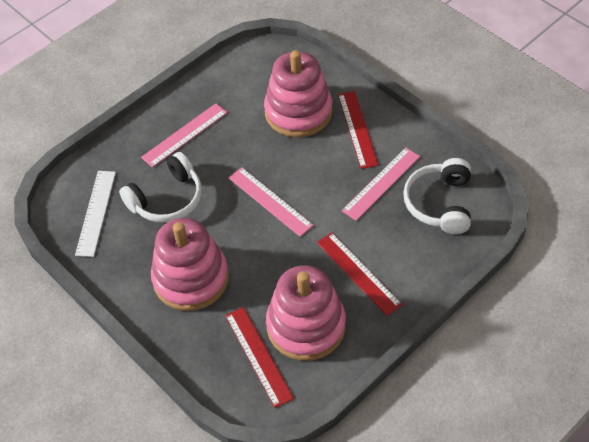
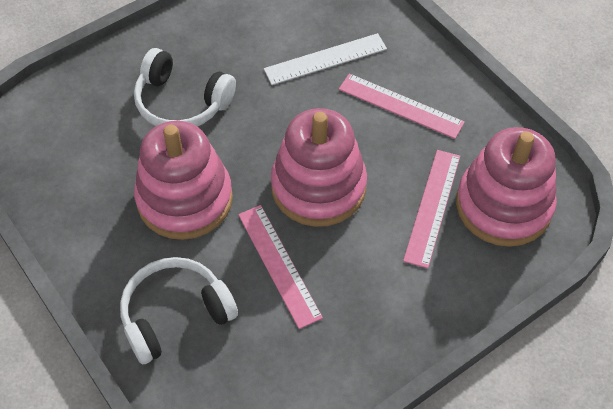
red ruler: 3 -> 0

